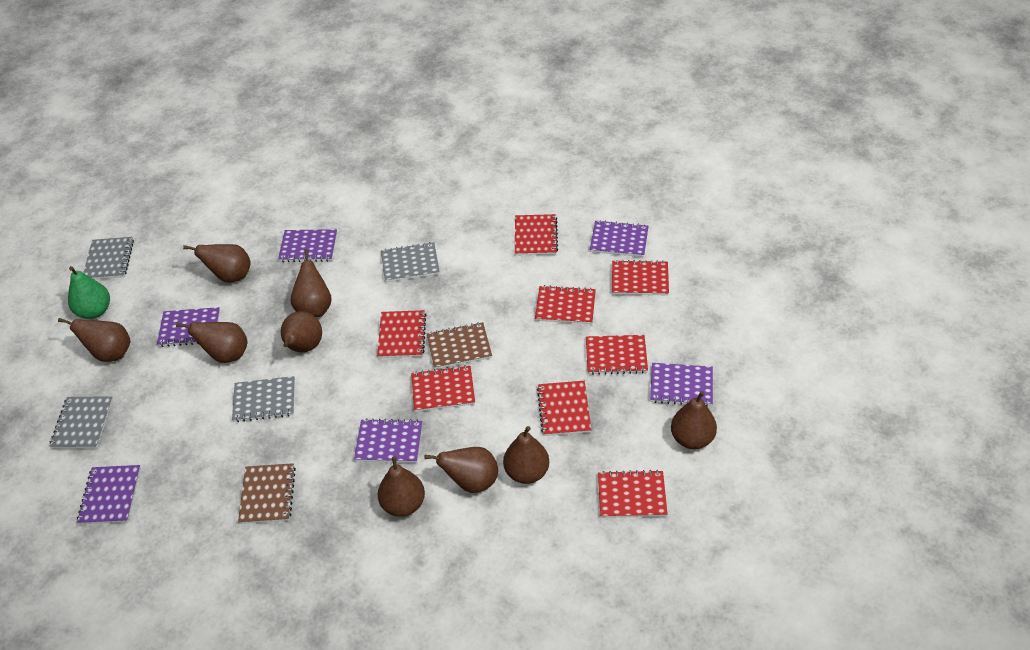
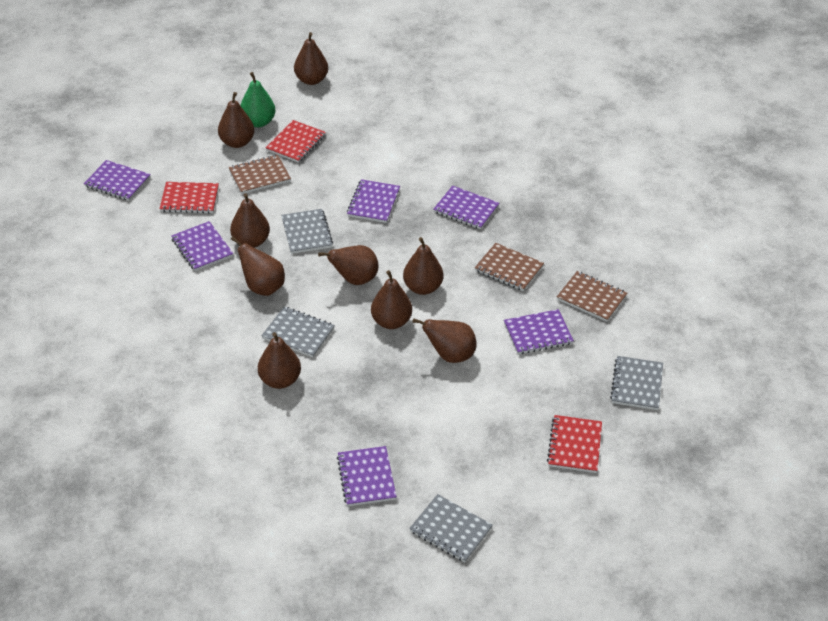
brown notebook: 2 -> 3
red notebook: 8 -> 3

